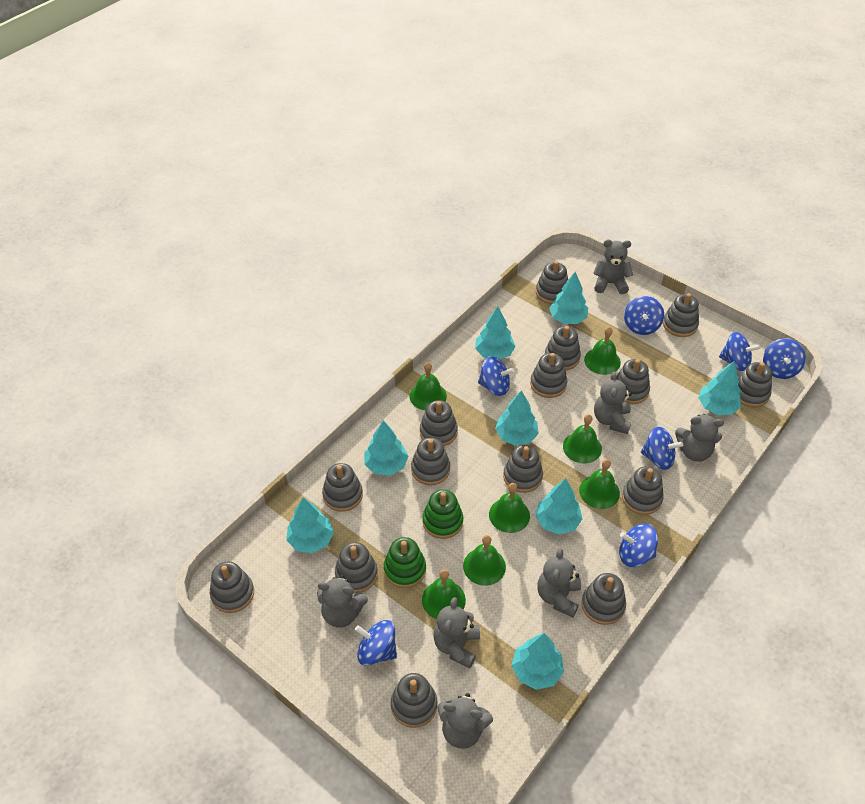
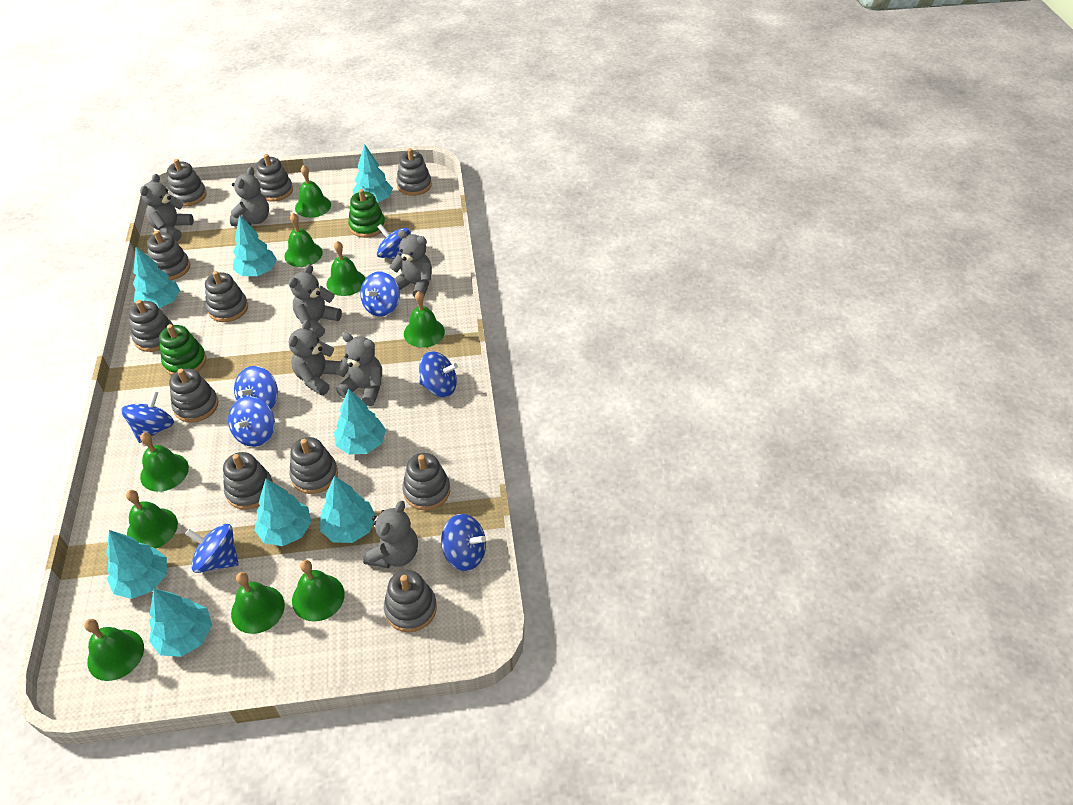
blue spinning top: 7 -> 8
green bell: 7 -> 9
grey stacking toy: 15 -> 11

